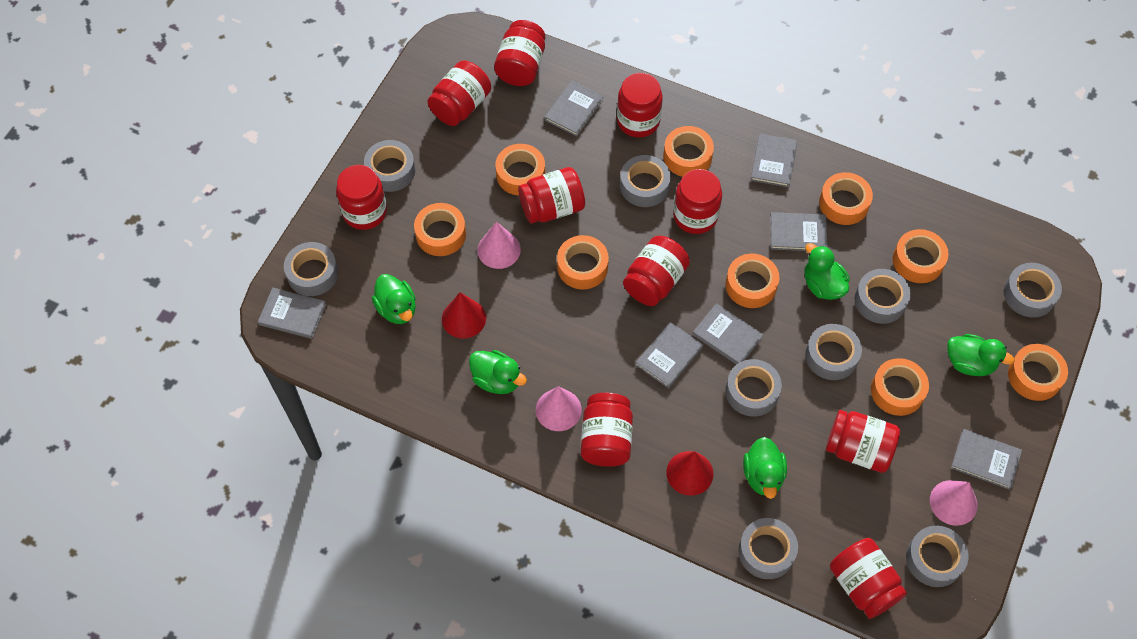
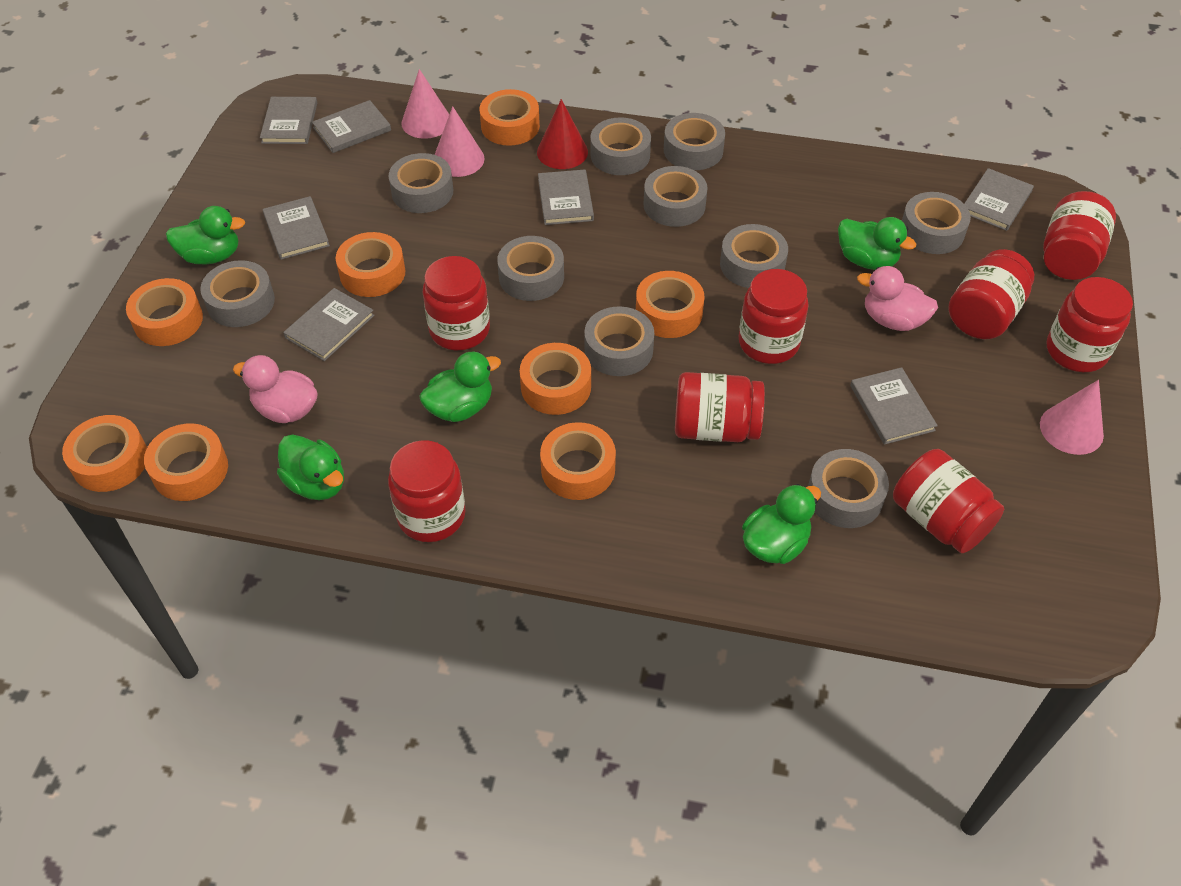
grey tape: 9 -> 10
orange tape: 9 -> 8
pink duck: 0 -> 2
red cone: 2 -> 1
red jar: 10 -> 8

